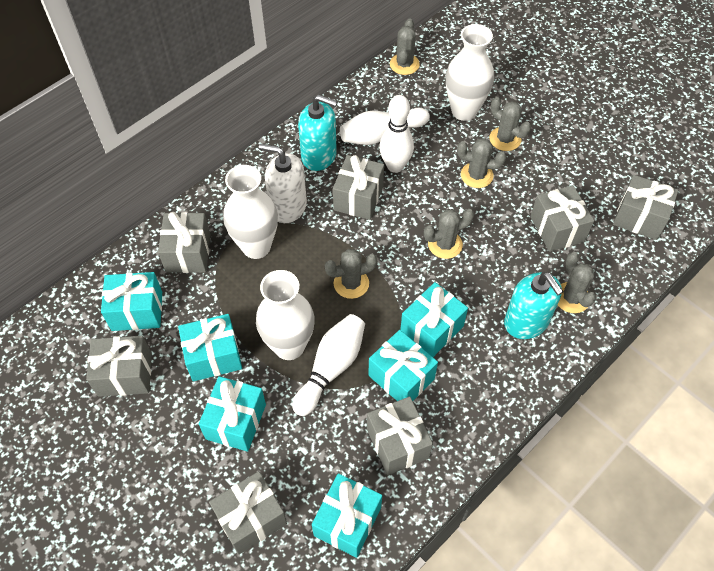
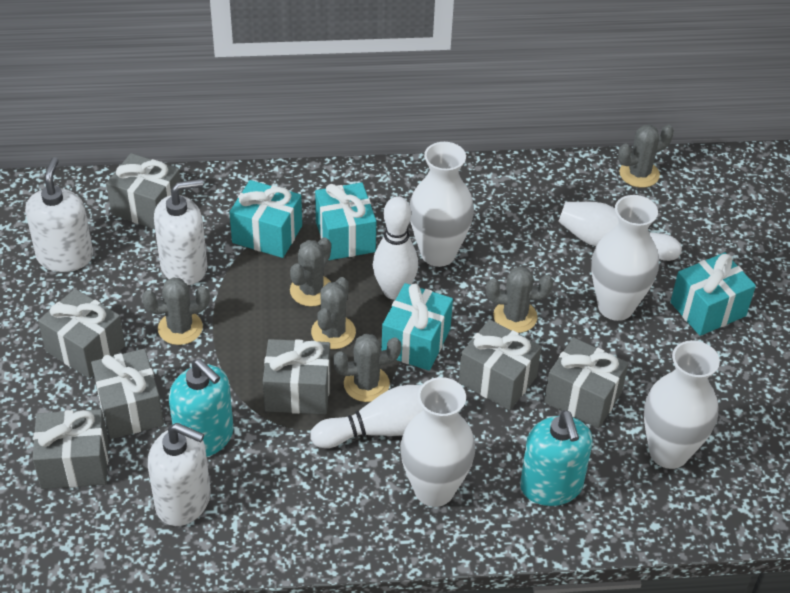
turquoise gift: 6 -> 4
white soap dispenser: 1 -> 3
white vase: 3 -> 4

